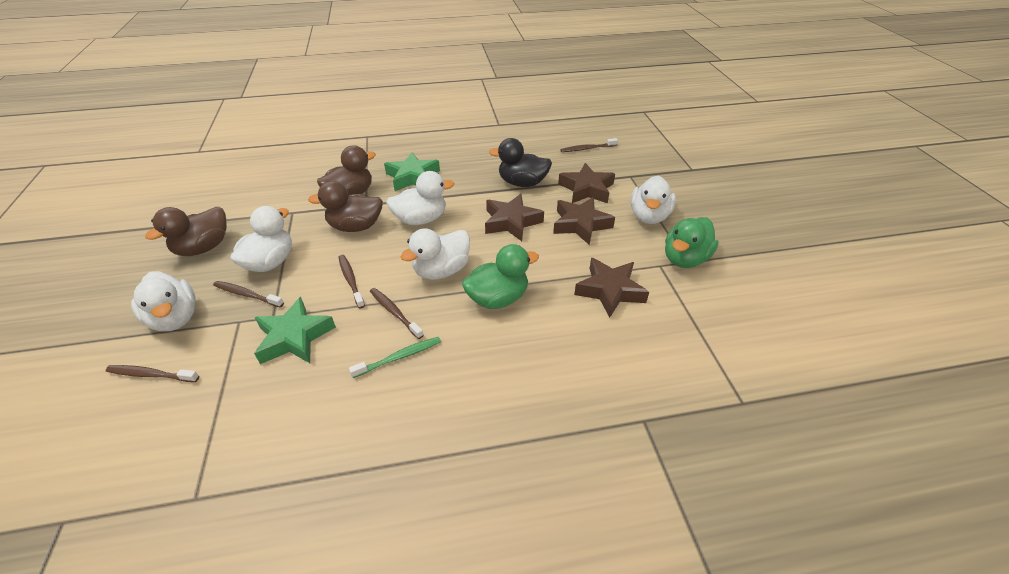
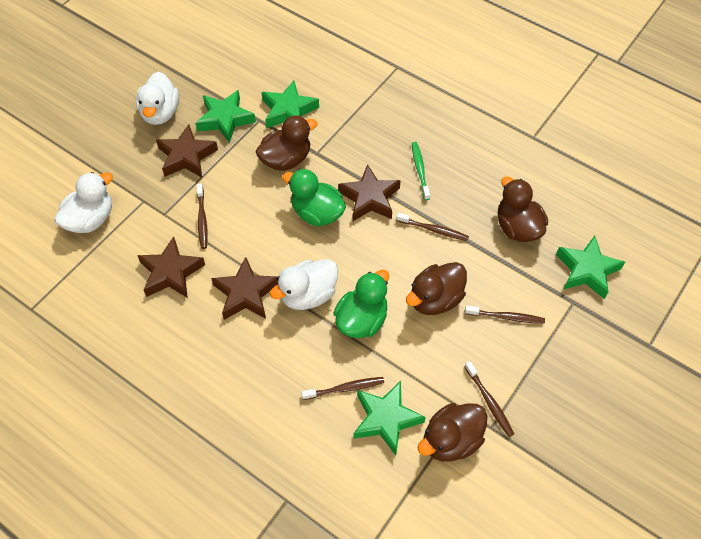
black duck: 1 -> 0
brown duck: 3 -> 4
green star: 2 -> 4
white duck: 5 -> 3

